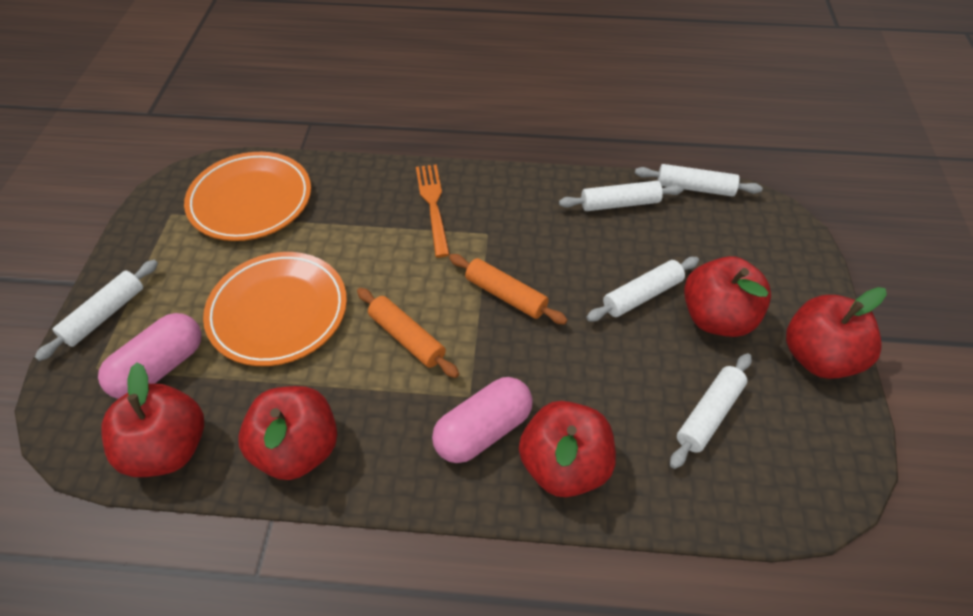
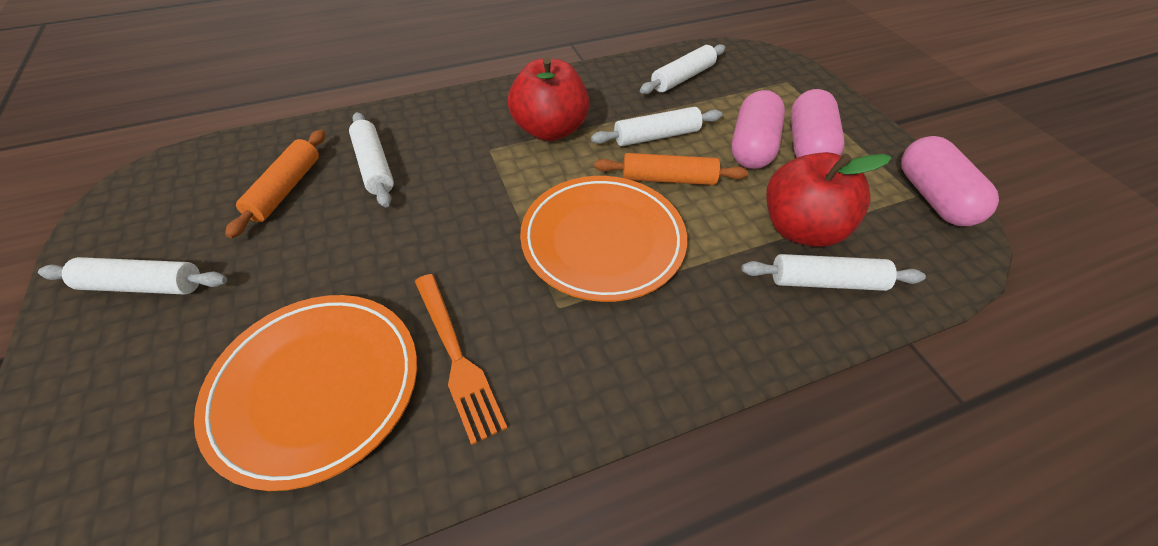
pink capsule: 2 -> 3
red apple: 5 -> 2

